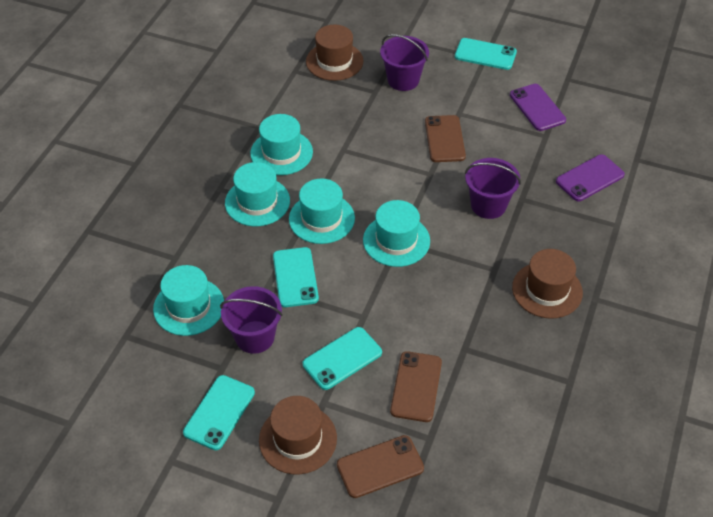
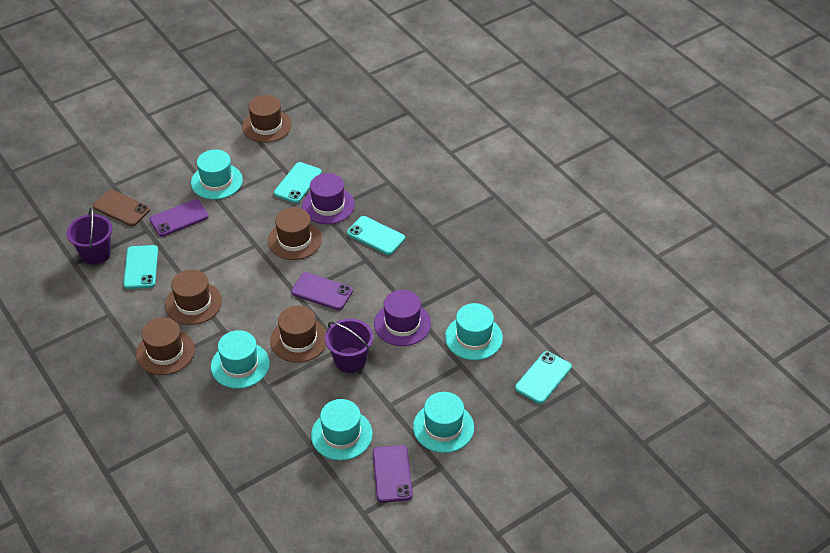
brown hat: 3 -> 5
brown phone: 3 -> 1
purple bucket: 3 -> 2
purple hat: 0 -> 2
purple phone: 2 -> 3

